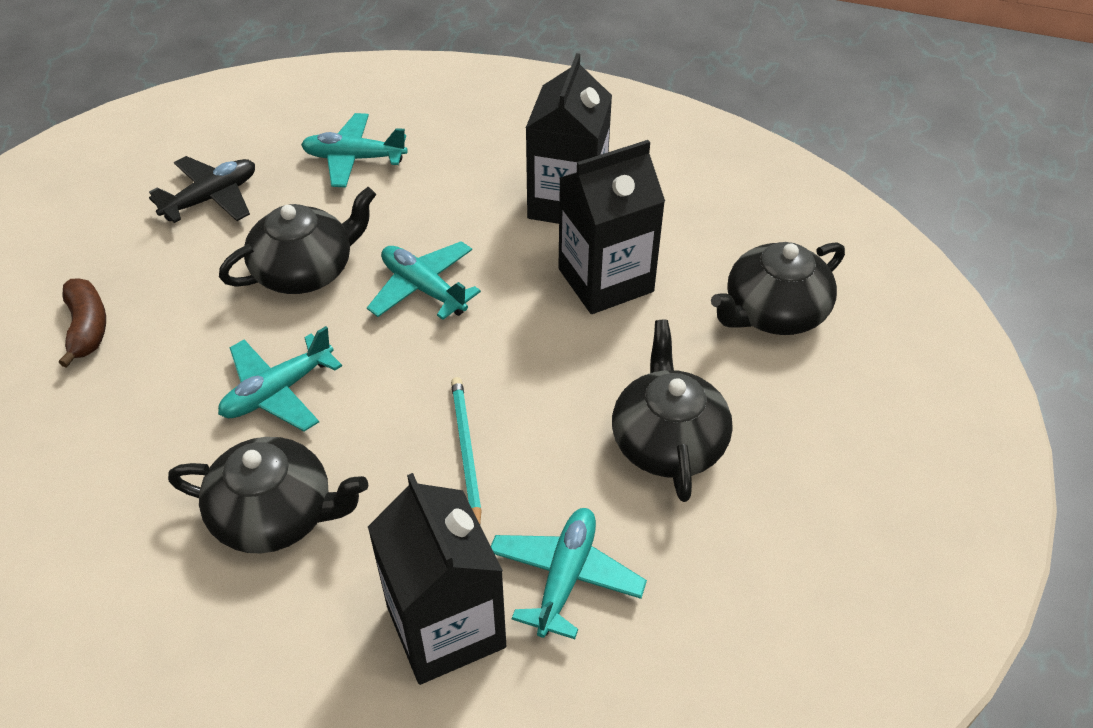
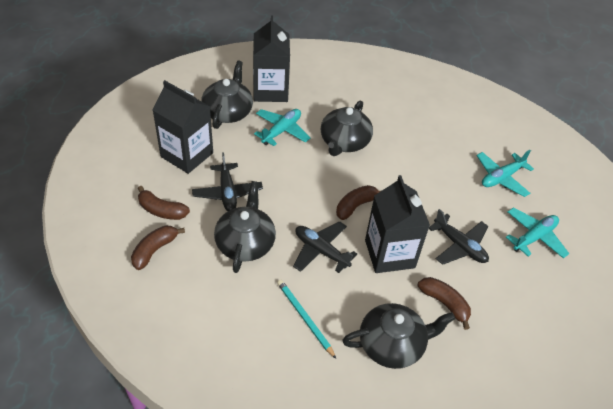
black plane: 1 -> 3
brown banana: 1 -> 4
turquoise plane: 4 -> 3

